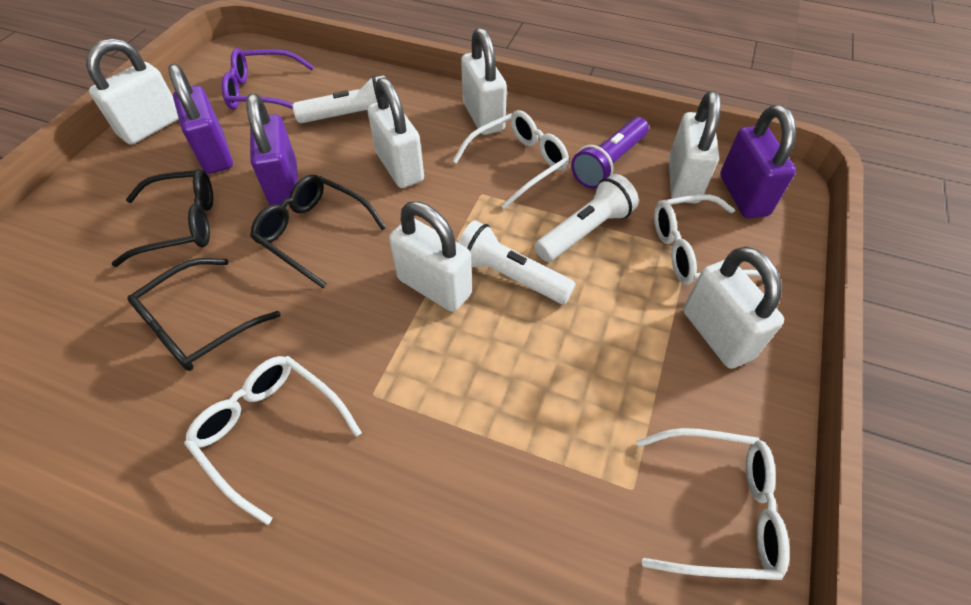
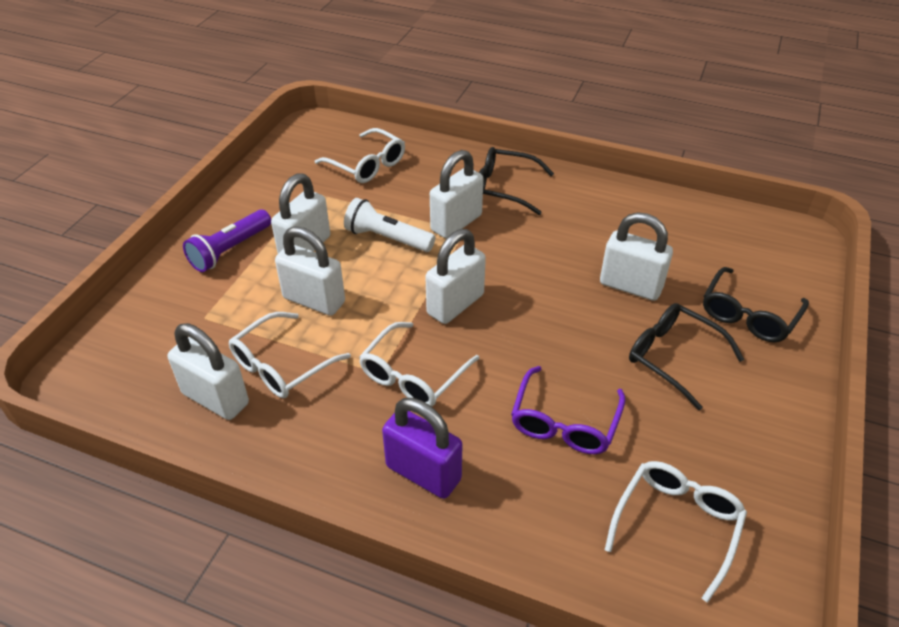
purple padlock: 3 -> 1
white flashlight: 3 -> 1

